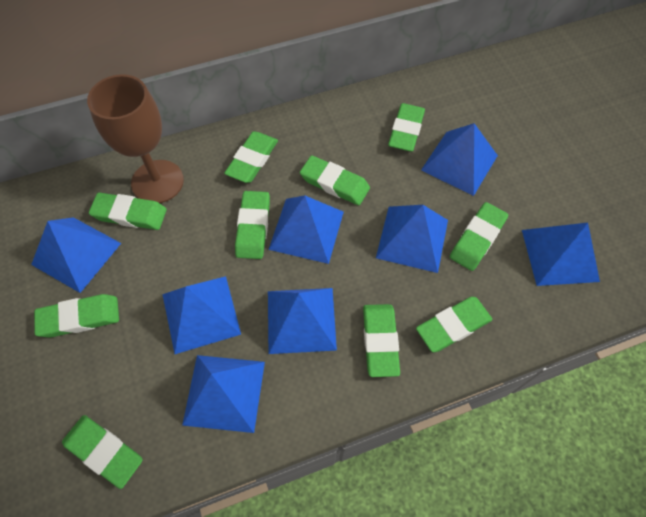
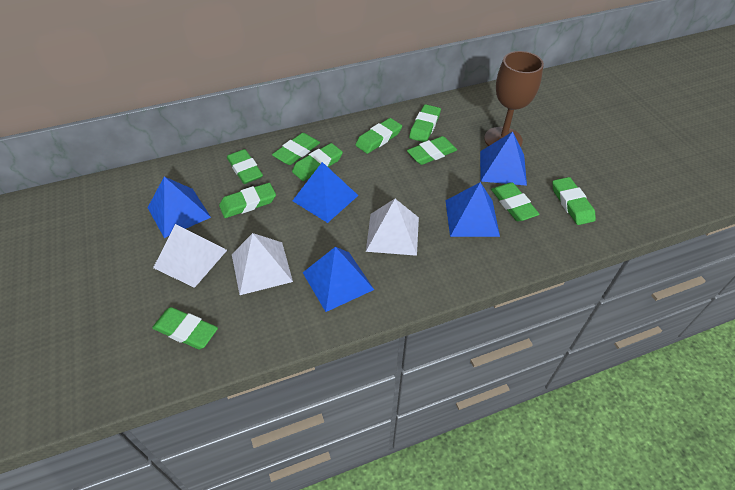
blue pyramid: 8 -> 5
white pyramid: 0 -> 3

